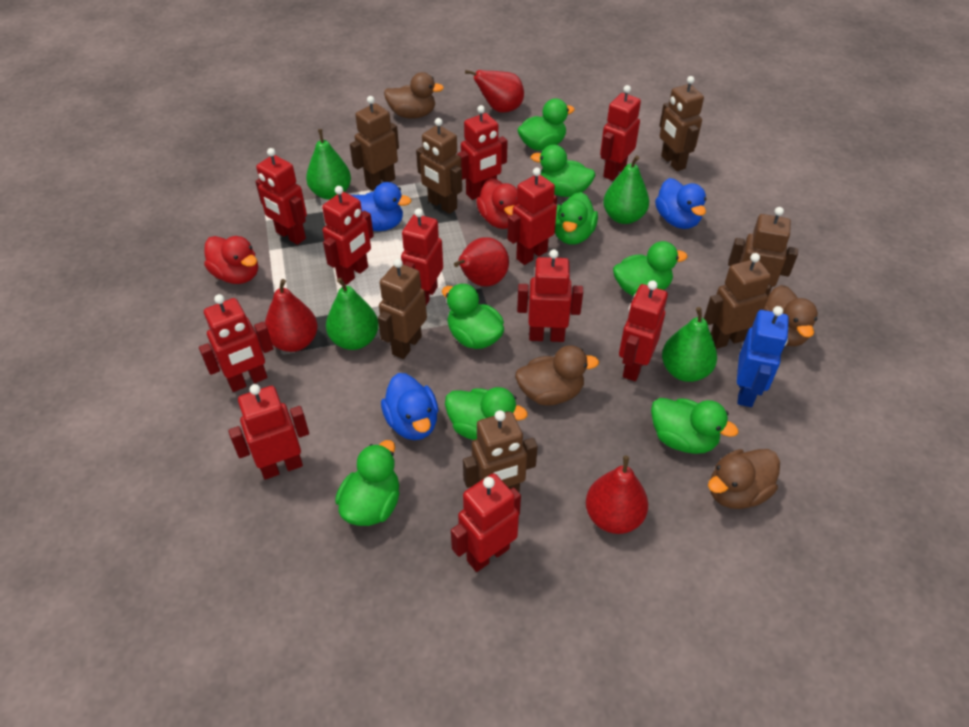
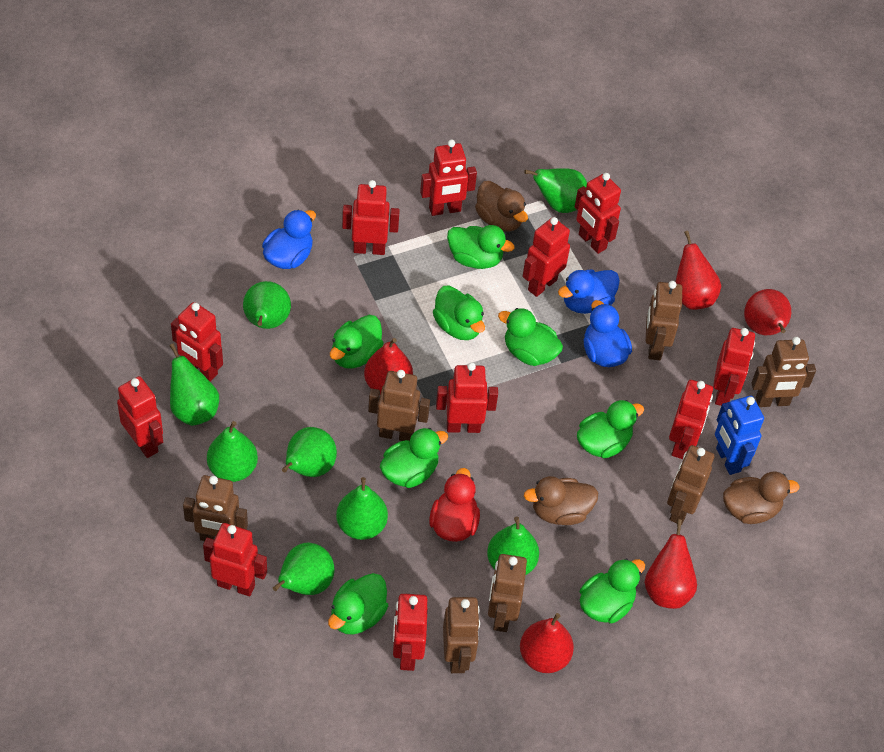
brown duck: 4 -> 3
green pear: 4 -> 8
red duck: 2 -> 1
red pear: 4 -> 5

